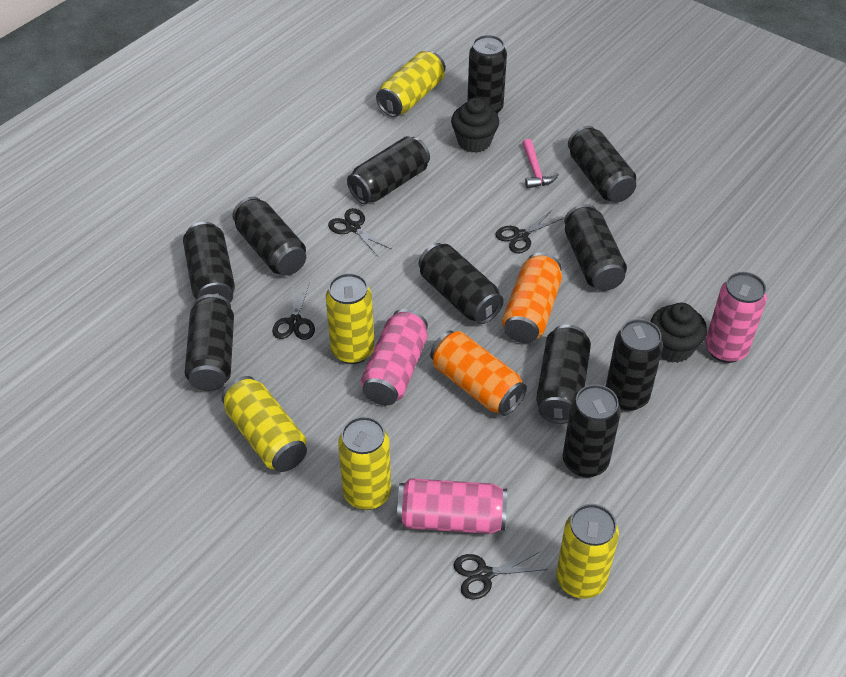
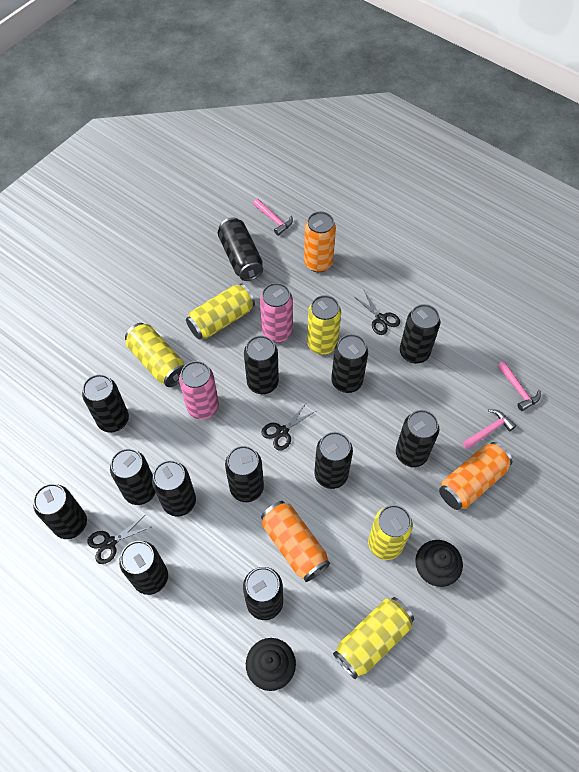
black can: 11 -> 13
black scissors: 4 -> 3
orange can: 2 -> 3
pink can: 3 -> 2
pink hammer: 1 -> 3

